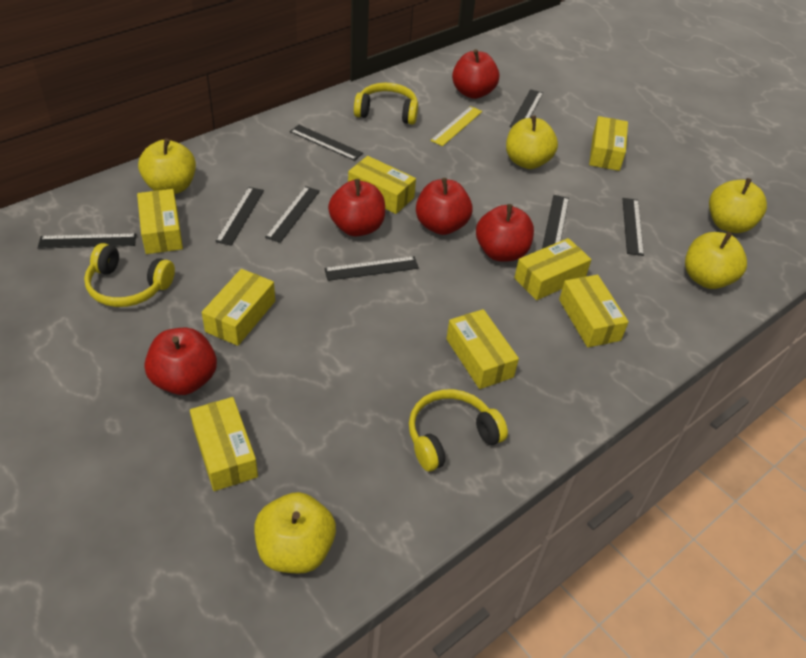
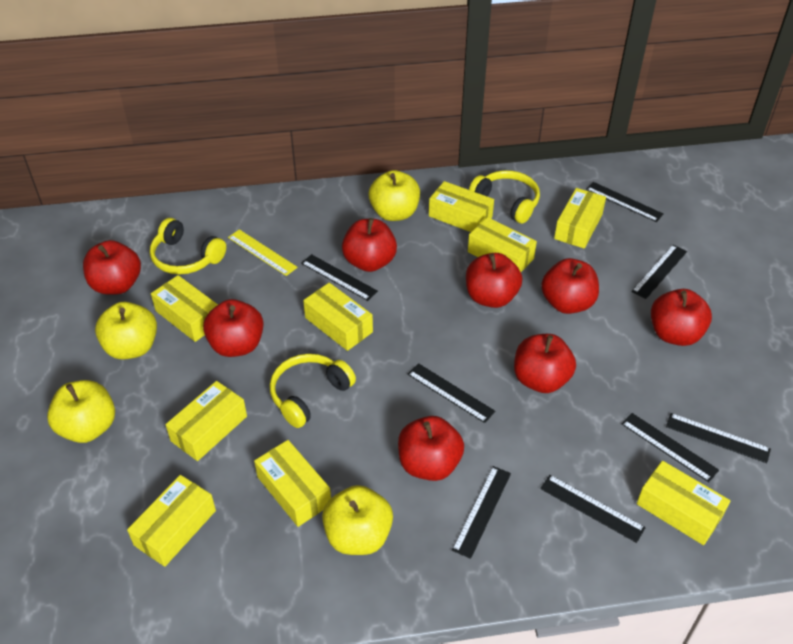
red apple: 5 -> 8
yellow apple: 5 -> 4
yellow box: 8 -> 9

